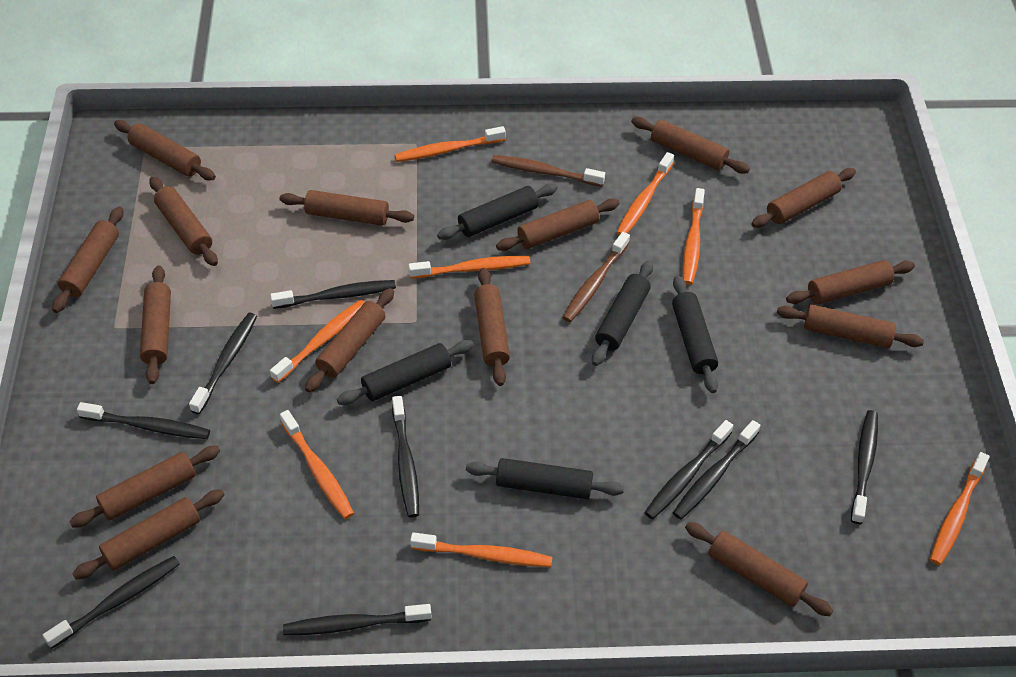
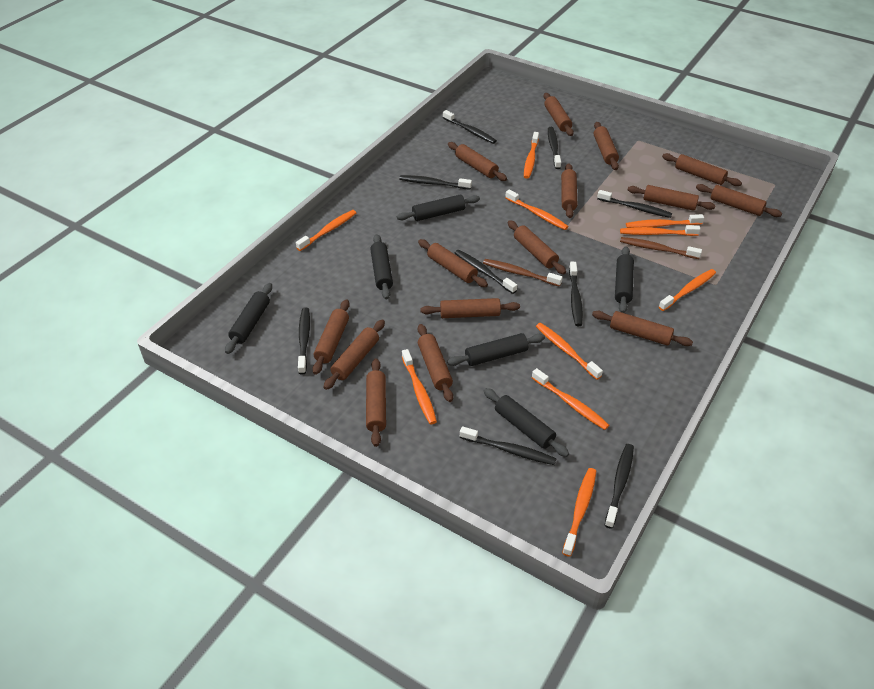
black rolling pin: 5 -> 6
orange toothbrush: 8 -> 10

